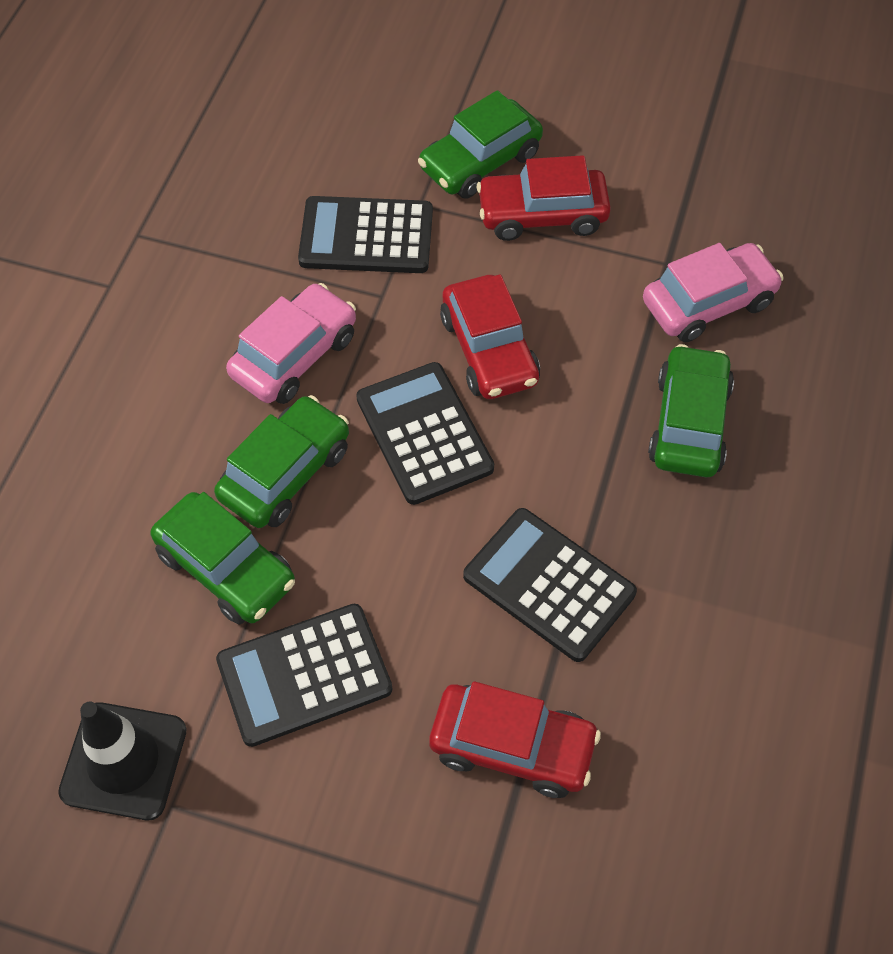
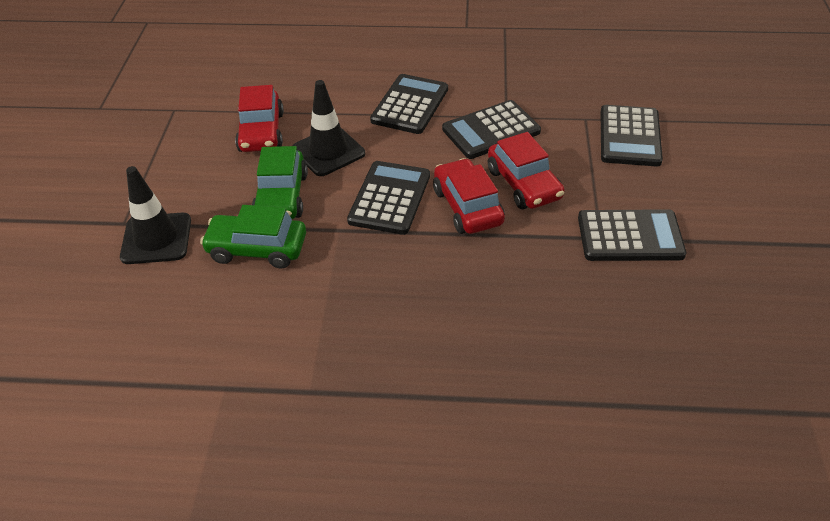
black calculator: 4 -> 5
black traffic cone: 1 -> 2
green car: 4 -> 2
pink car: 2 -> 0

